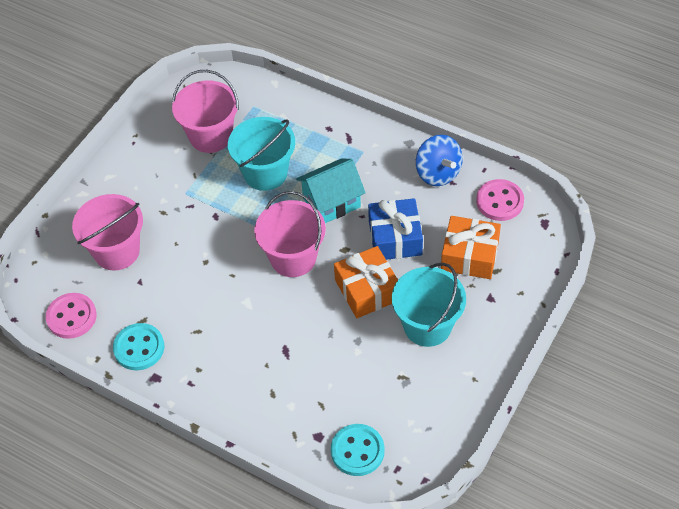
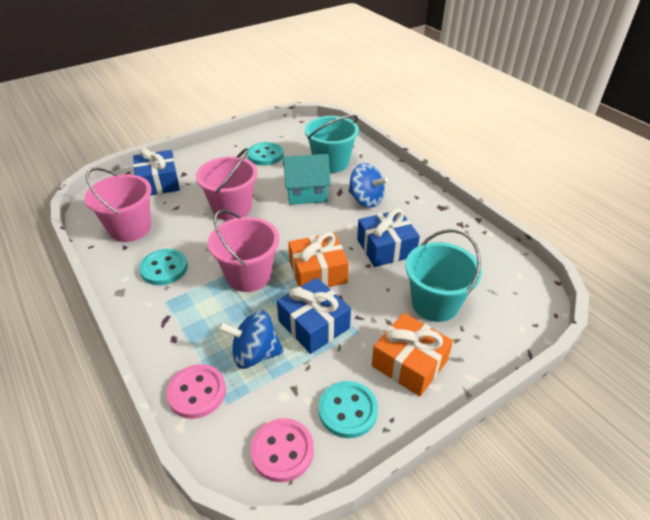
blue gift: 1 -> 3
blue spinning top: 1 -> 2
turquoise button: 2 -> 3

